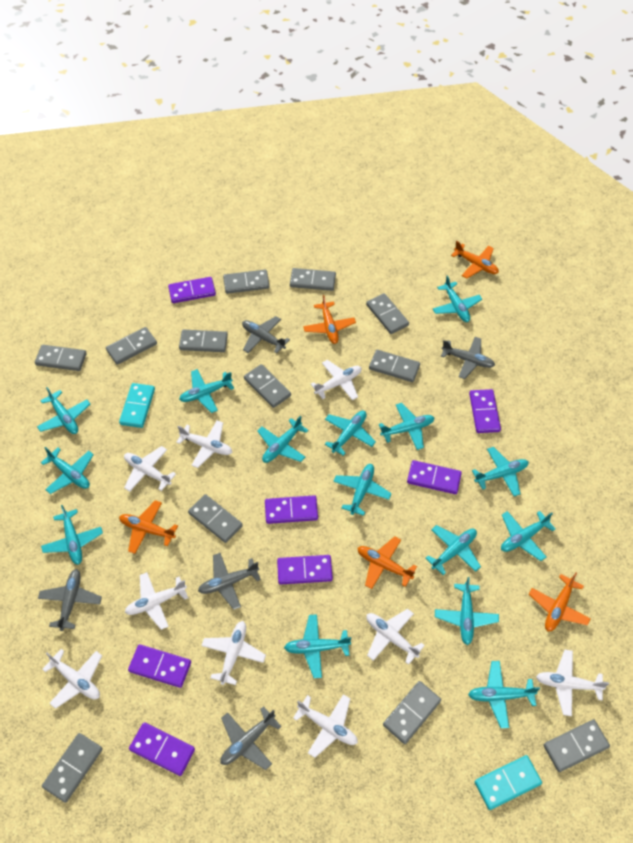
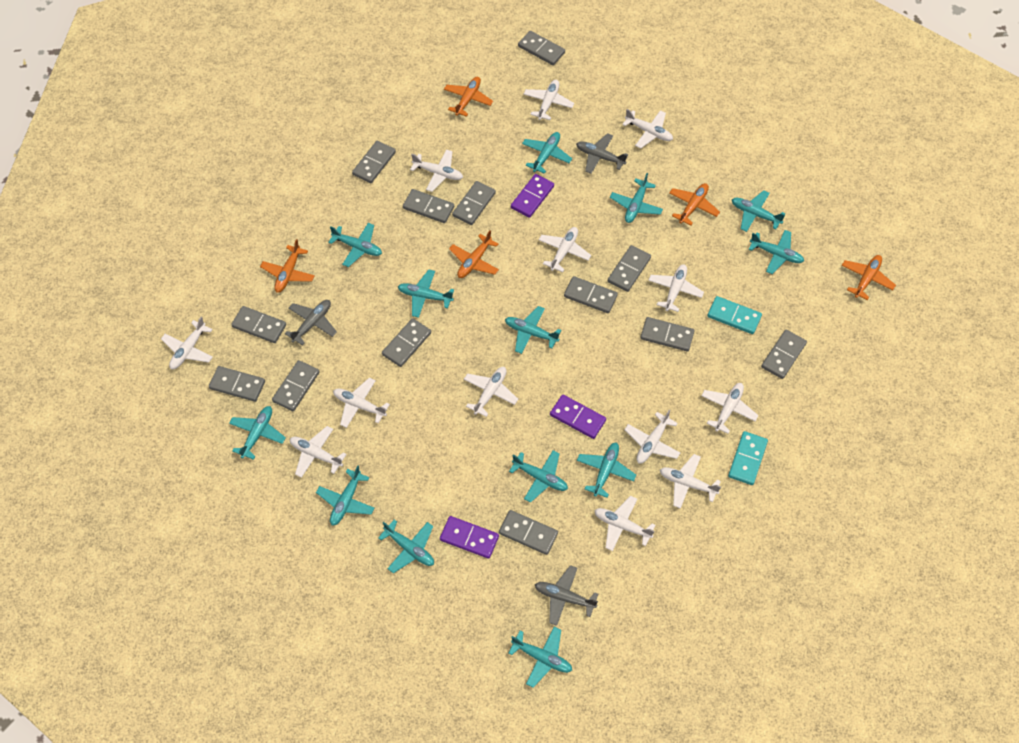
grey domino: 12 -> 13
grey plane: 5 -> 3
purple domino: 7 -> 3
turquoise plane: 15 -> 13
white plane: 9 -> 13

